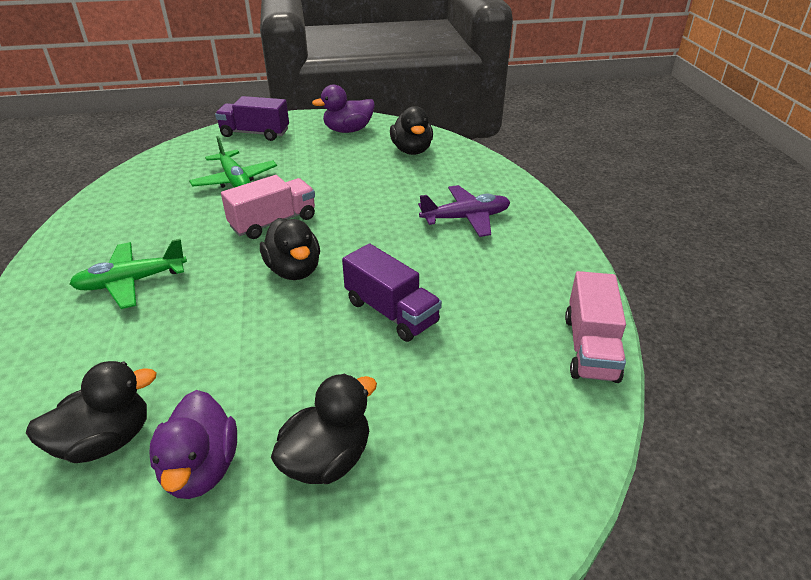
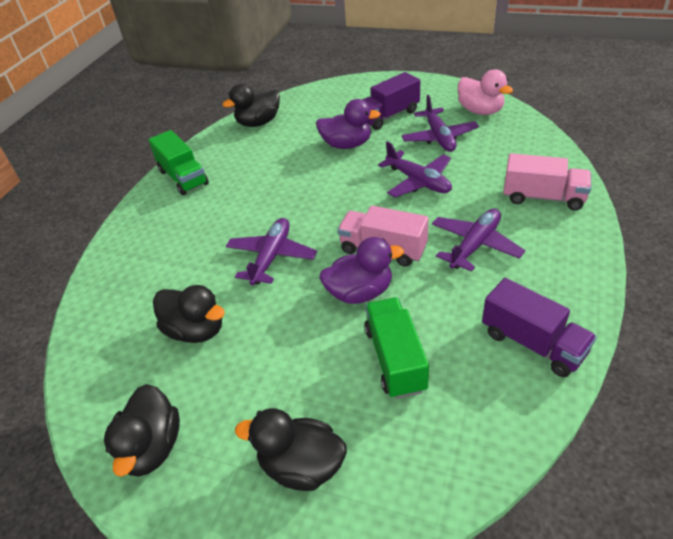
green plane: 2 -> 0
green truck: 0 -> 2
pink duck: 0 -> 1
purple plane: 1 -> 4

